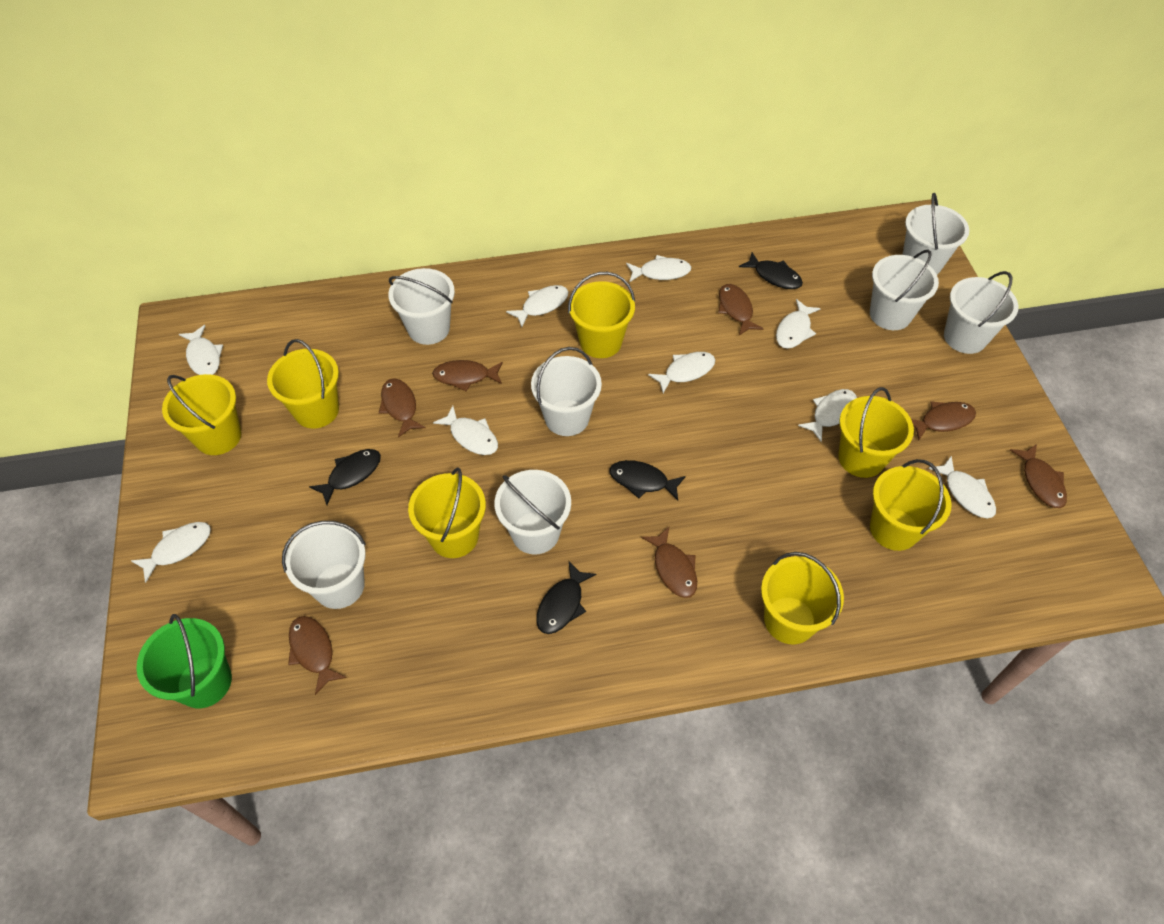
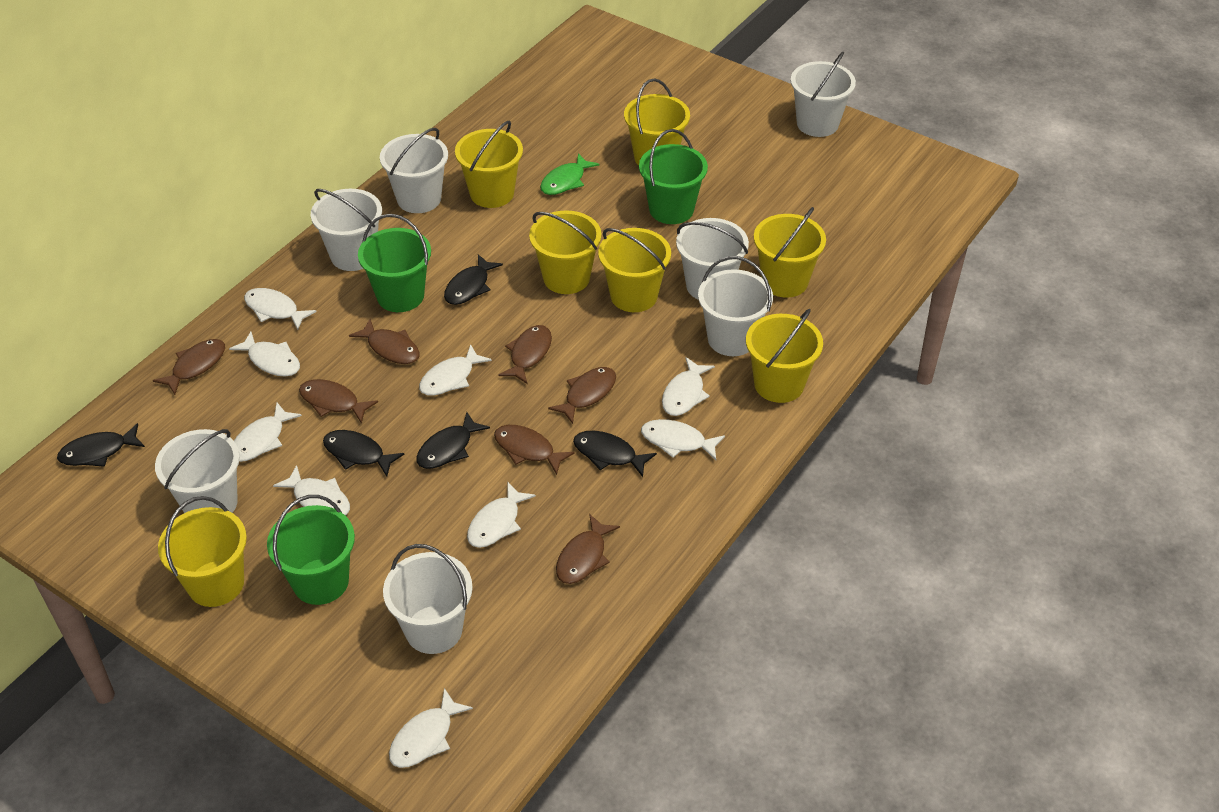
black fish: 4 -> 5
green bucket: 1 -> 3
green fish: 0 -> 1

